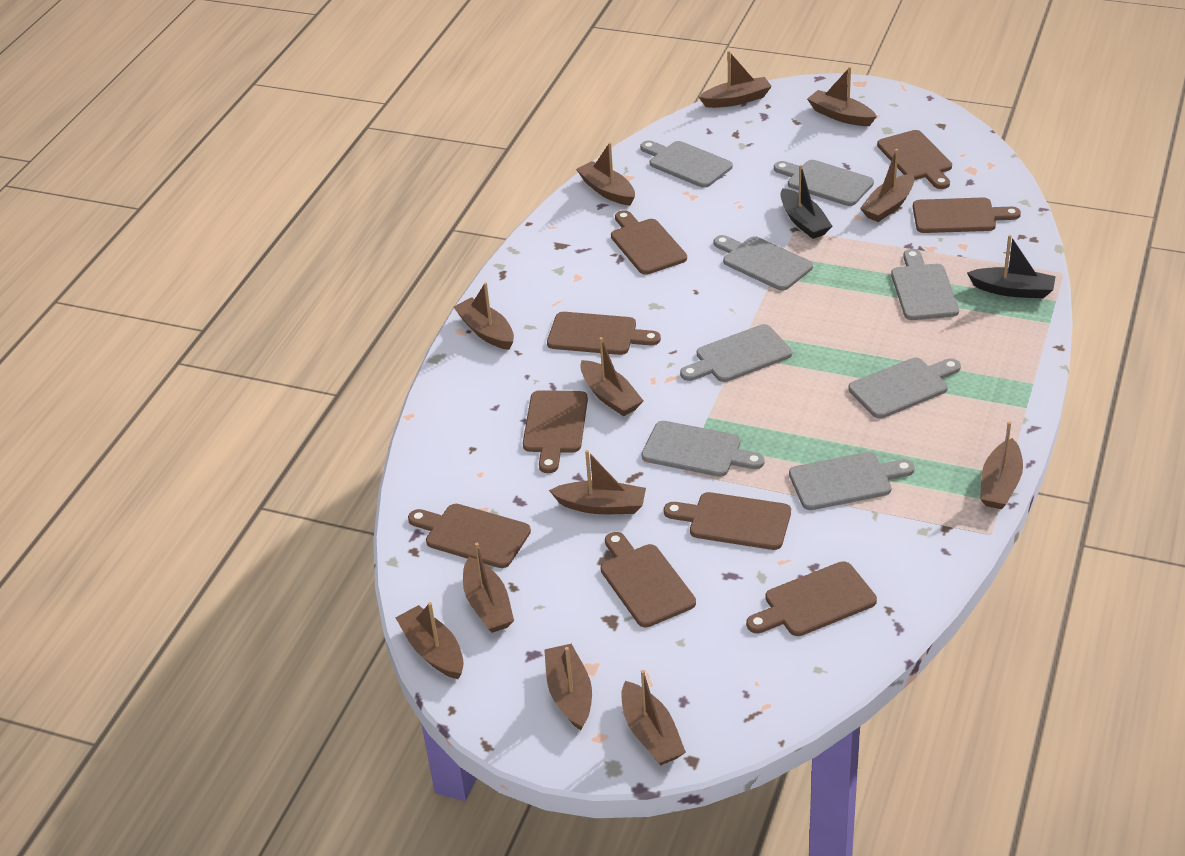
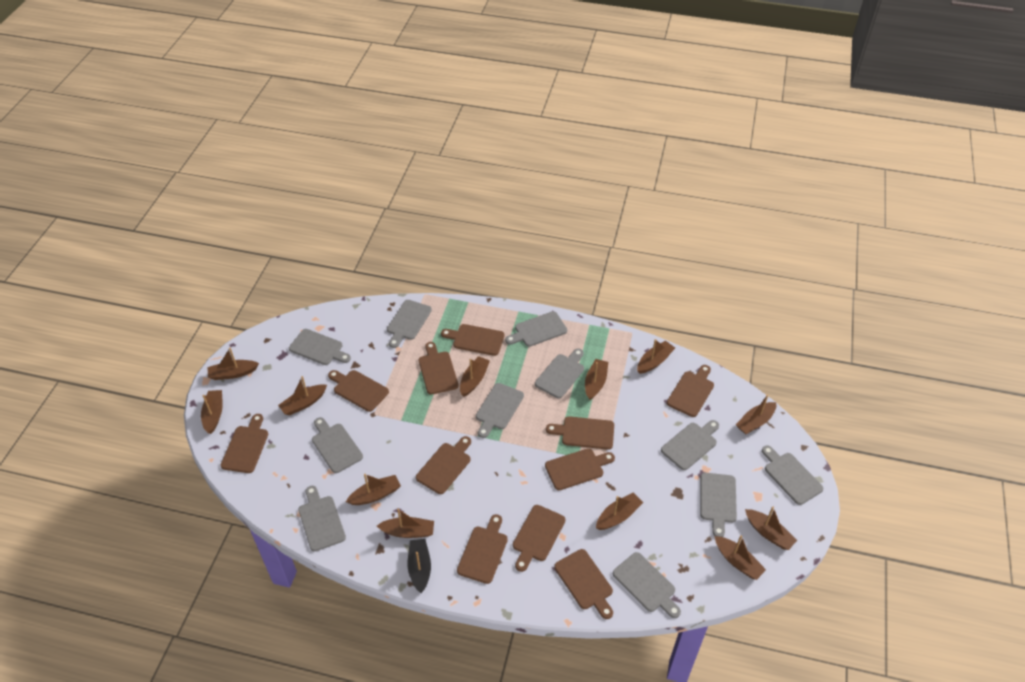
black boat: 2 -> 1
brown cutting board: 9 -> 11
grey cutting board: 8 -> 11

